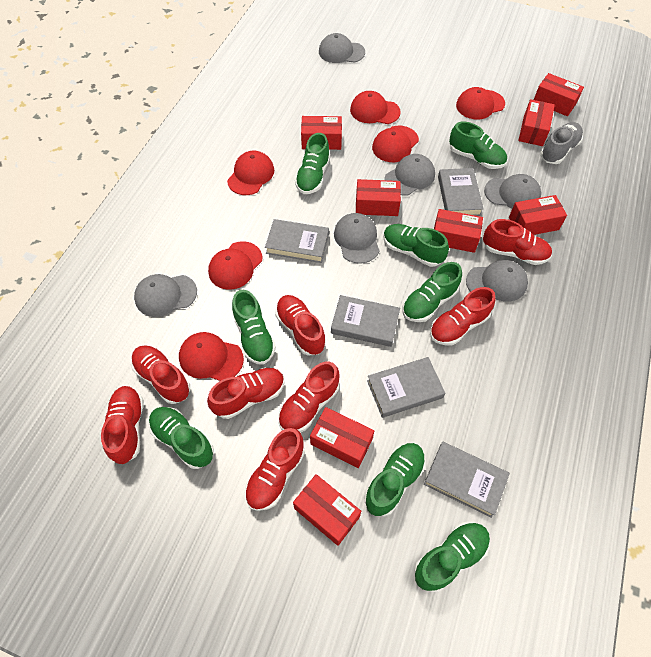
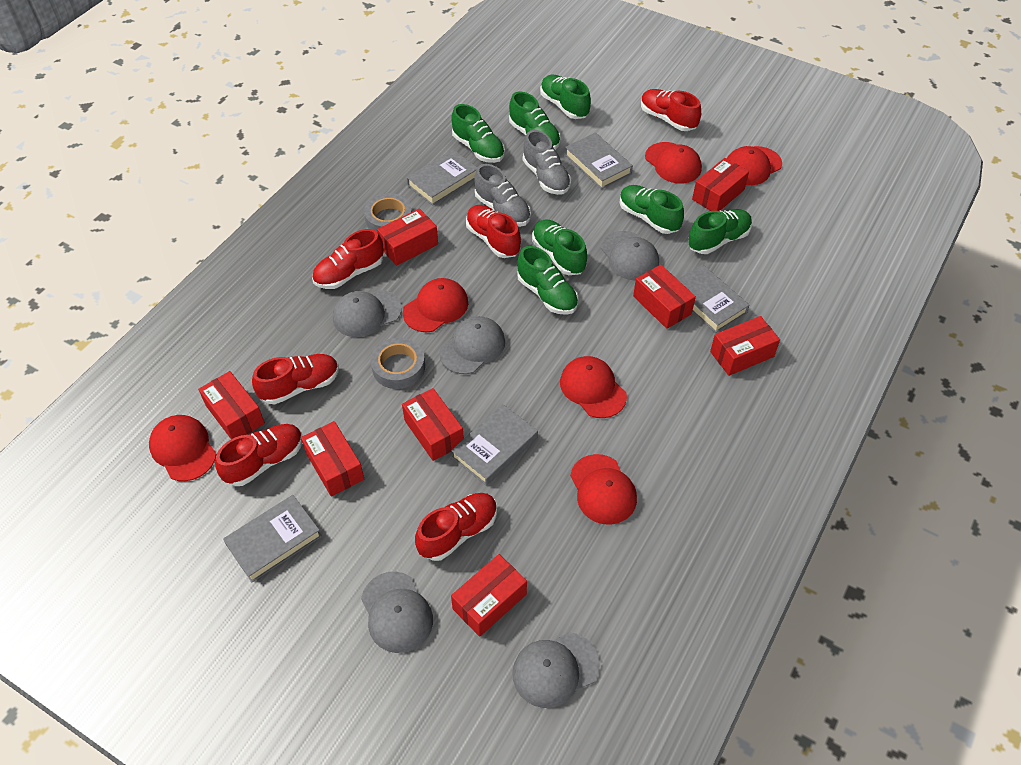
green shoe: 8 -> 7
grey cap: 6 -> 5
grey shoe: 1 -> 2
grey tape: 0 -> 2
red shoe: 8 -> 6

